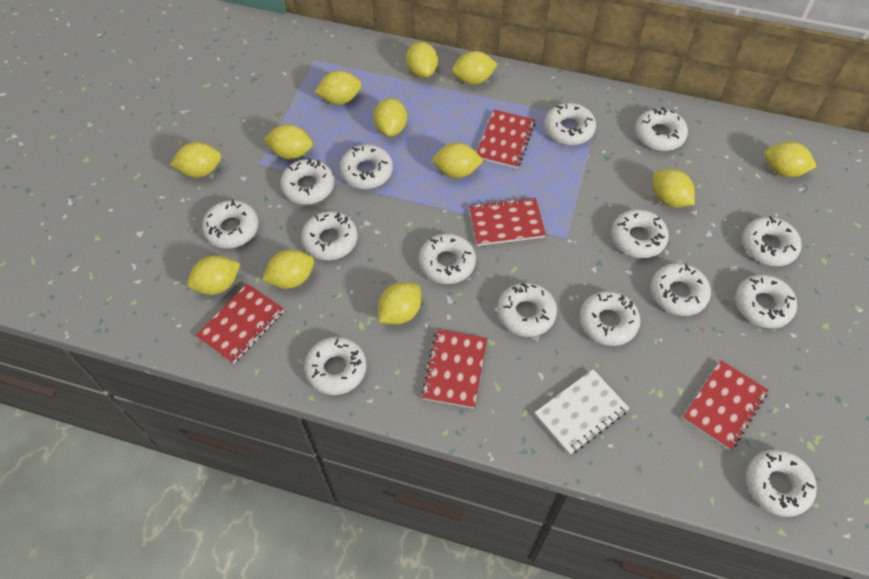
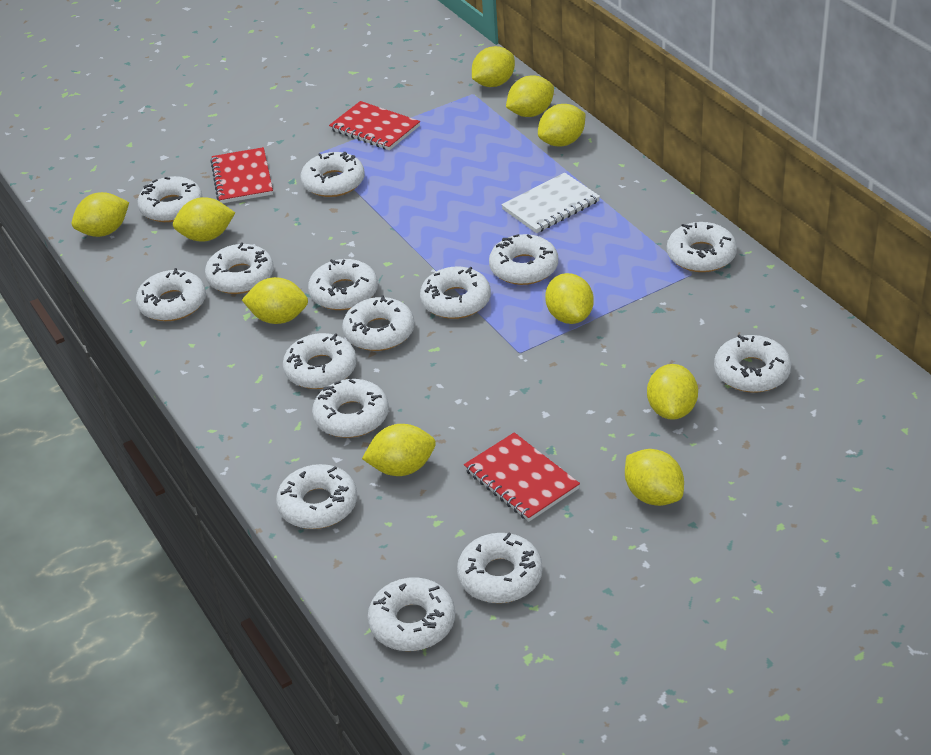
red notebook: 5 -> 3
yellow lemon: 12 -> 10

